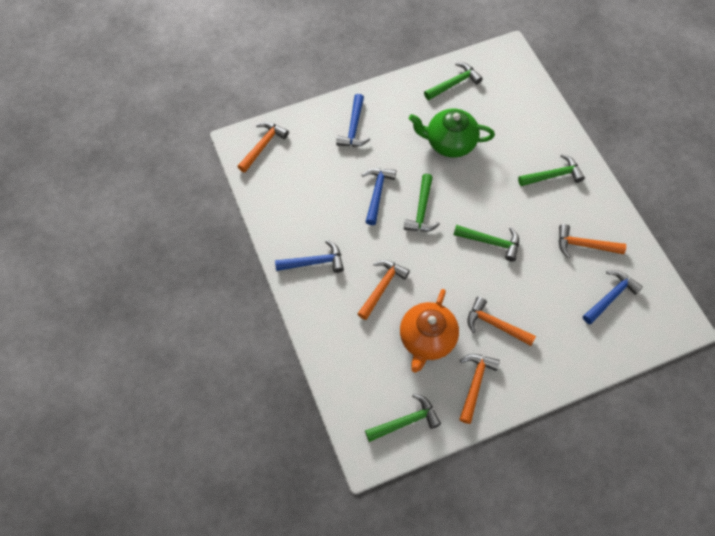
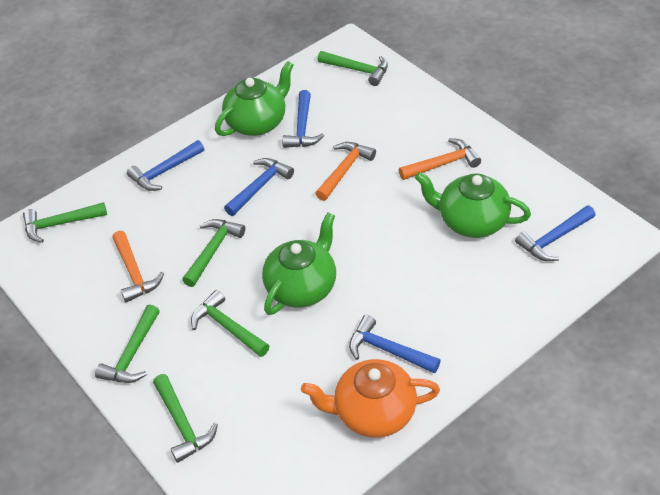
blue hammer: 4 -> 5
green hammer: 5 -> 6
green teapot: 1 -> 3
orange hammer: 5 -> 3

